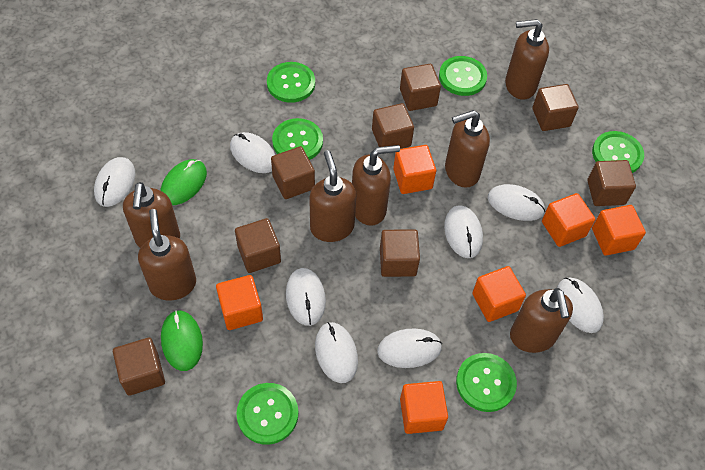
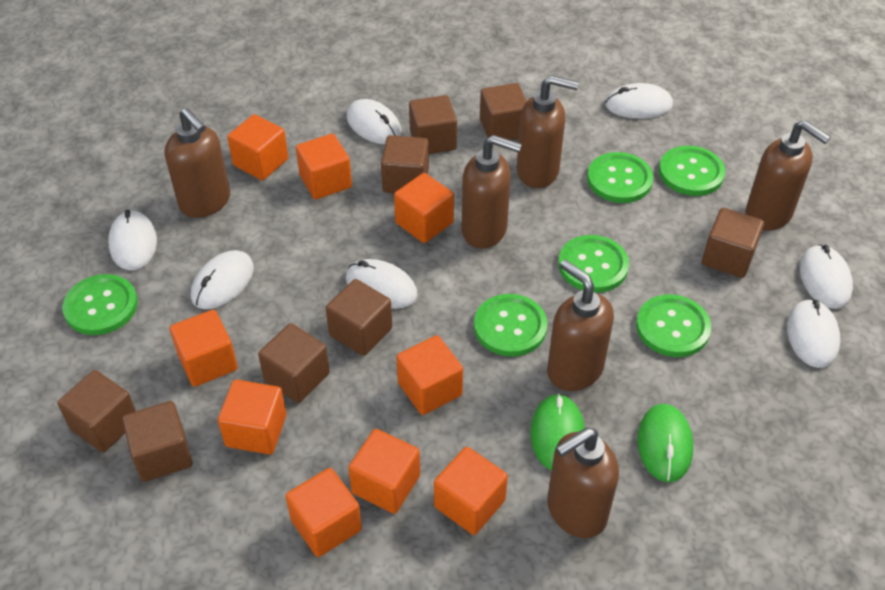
brown soap dispenser: 7 -> 6
orange cube: 6 -> 9
white mouse: 8 -> 7

